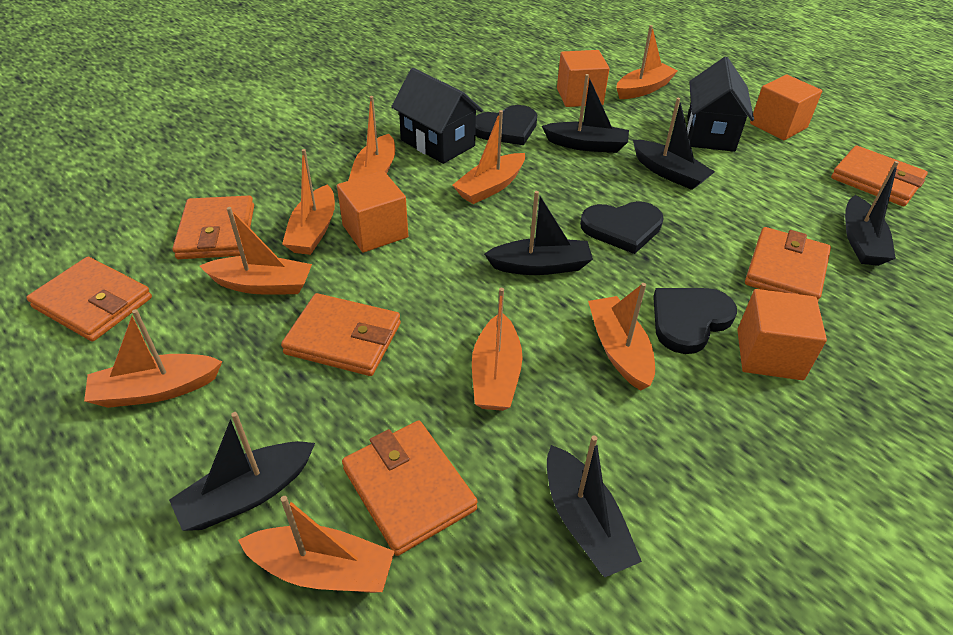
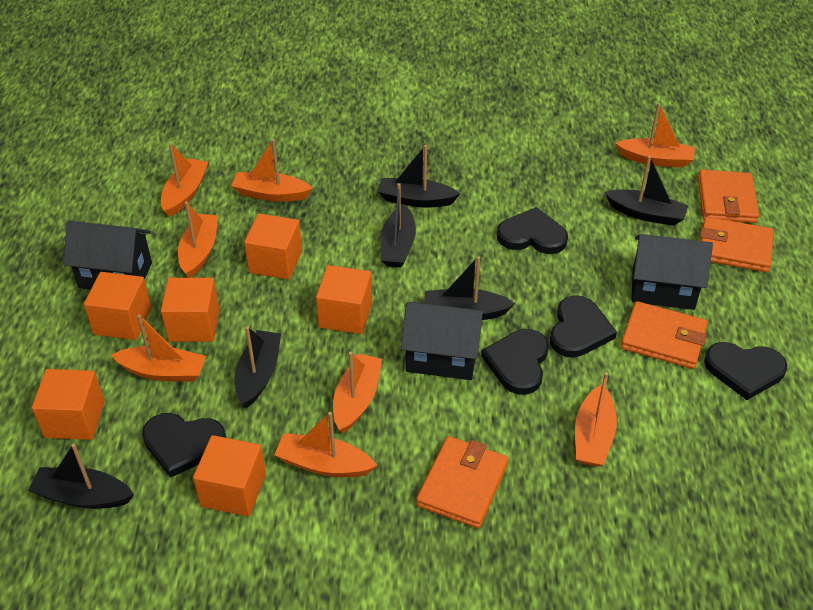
black heart: 3 -> 5
black house: 2 -> 3
orange boat: 9 -> 8
orange cube: 4 -> 6
orange wallet: 6 -> 4

